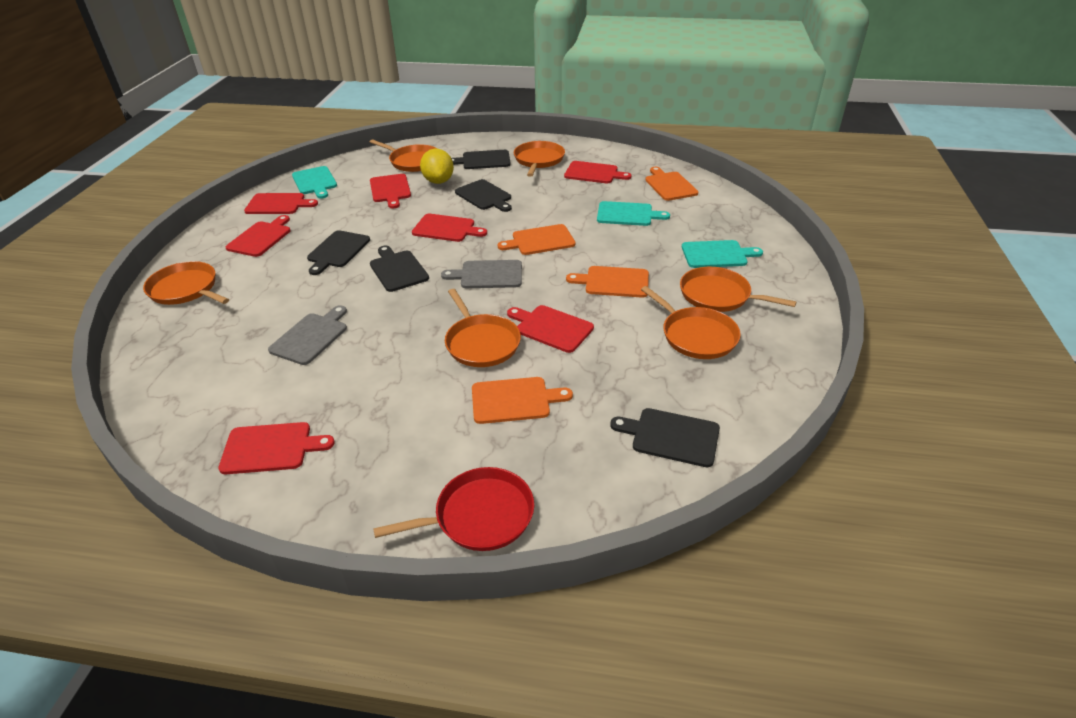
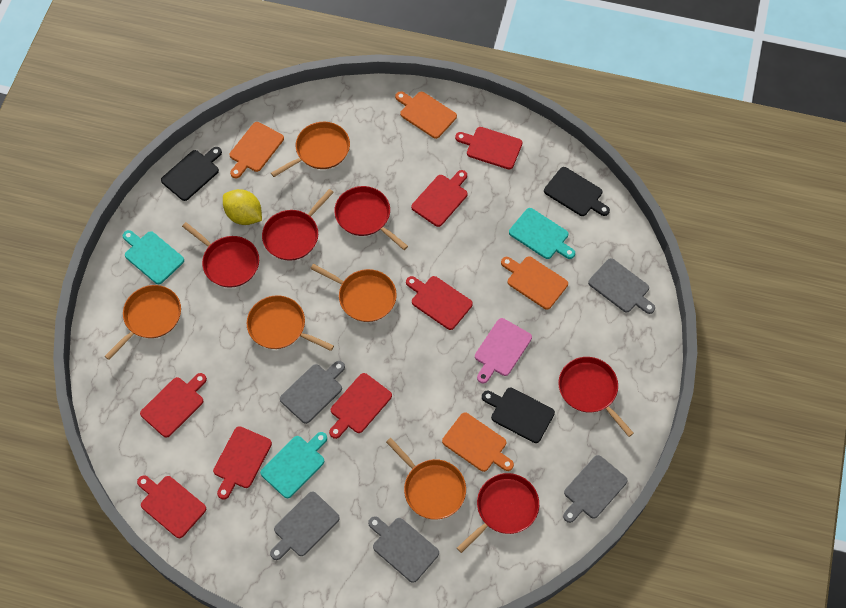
black cutting board: 5 -> 3
grey cutting board: 2 -> 5
orange pan: 6 -> 5
pink cutting board: 0 -> 1
red pan: 1 -> 5

